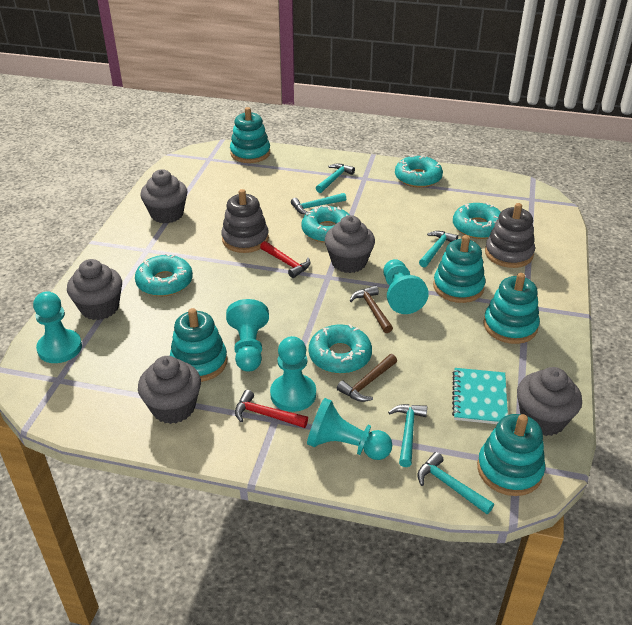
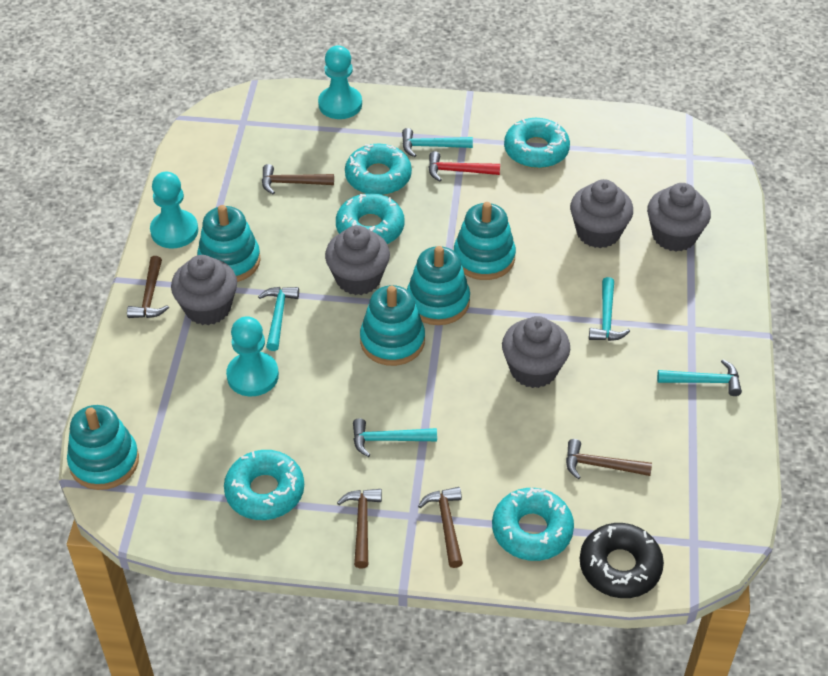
black donut: 0 -> 1
brown hammer: 2 -> 5
grey stacking toy: 2 -> 0
red hammer: 2 -> 1
turquoise notebook: 1 -> 0
turquoise pawn: 5 -> 3

